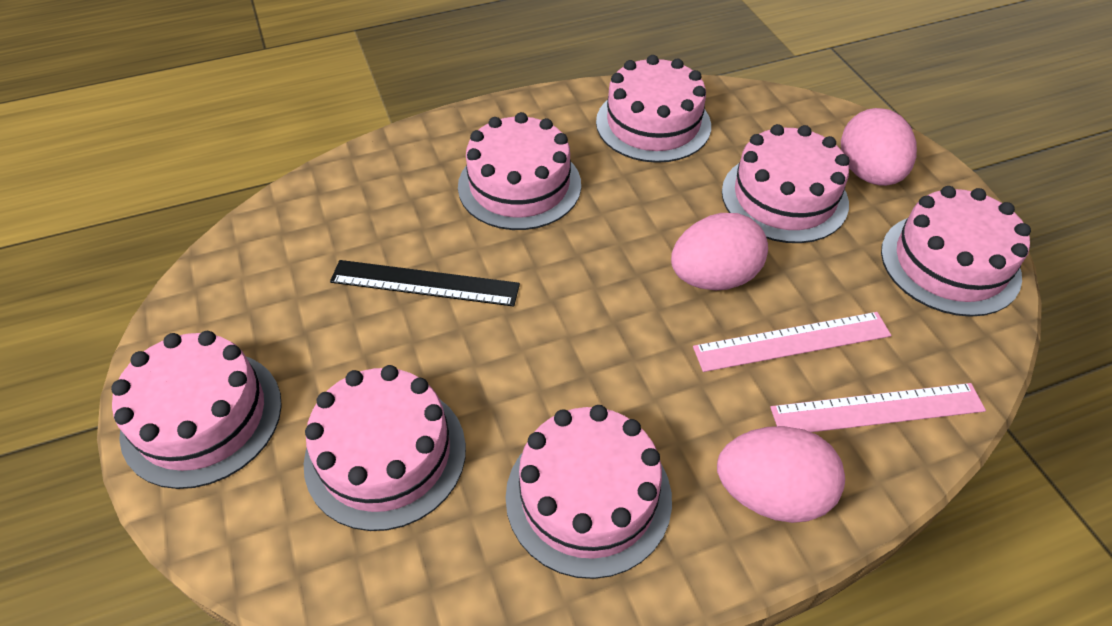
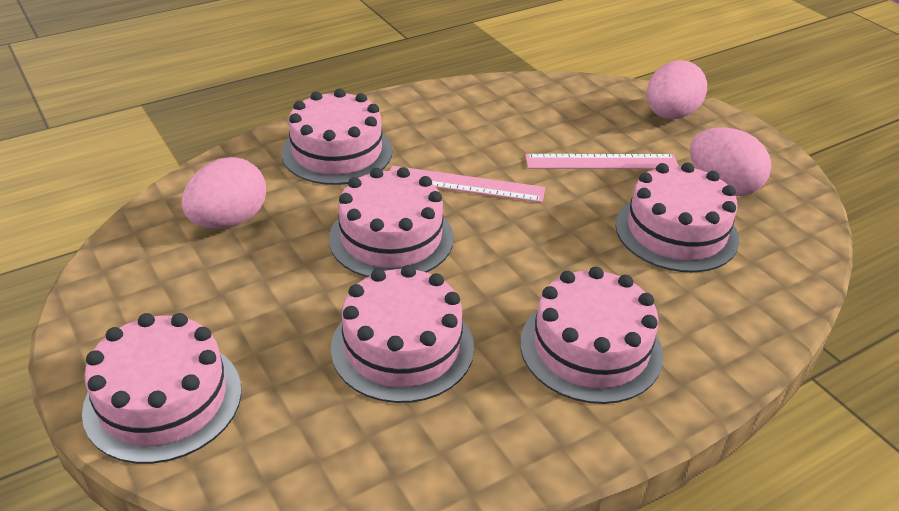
black ruler: 1 -> 0
pink cake: 7 -> 6

